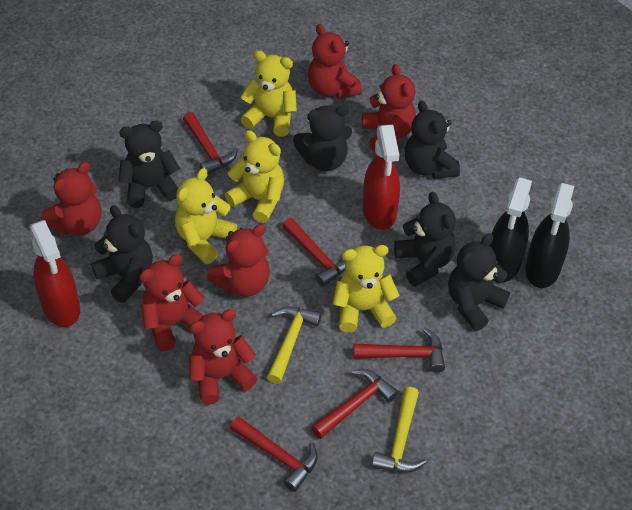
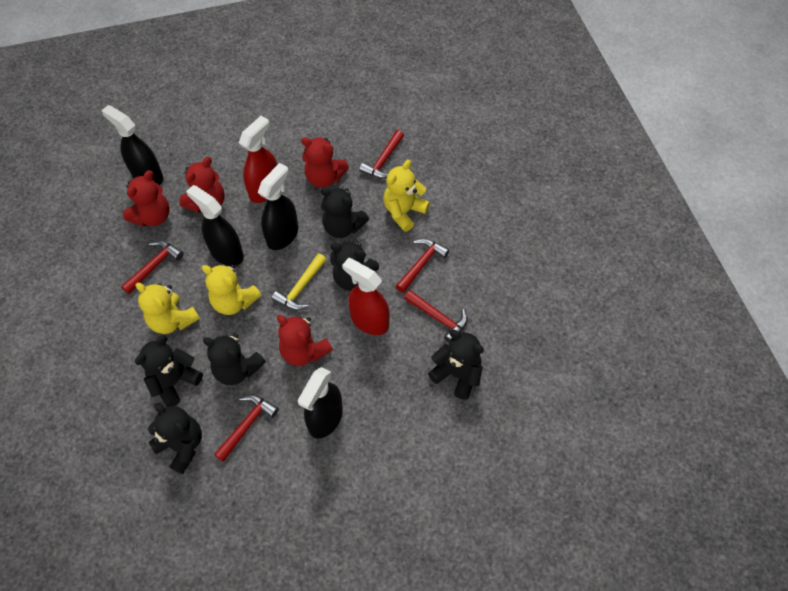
black spray bottle: 2 -> 4
red teddy bear: 6 -> 4
yellow hammer: 2 -> 1
yellow teddy bear: 4 -> 3

